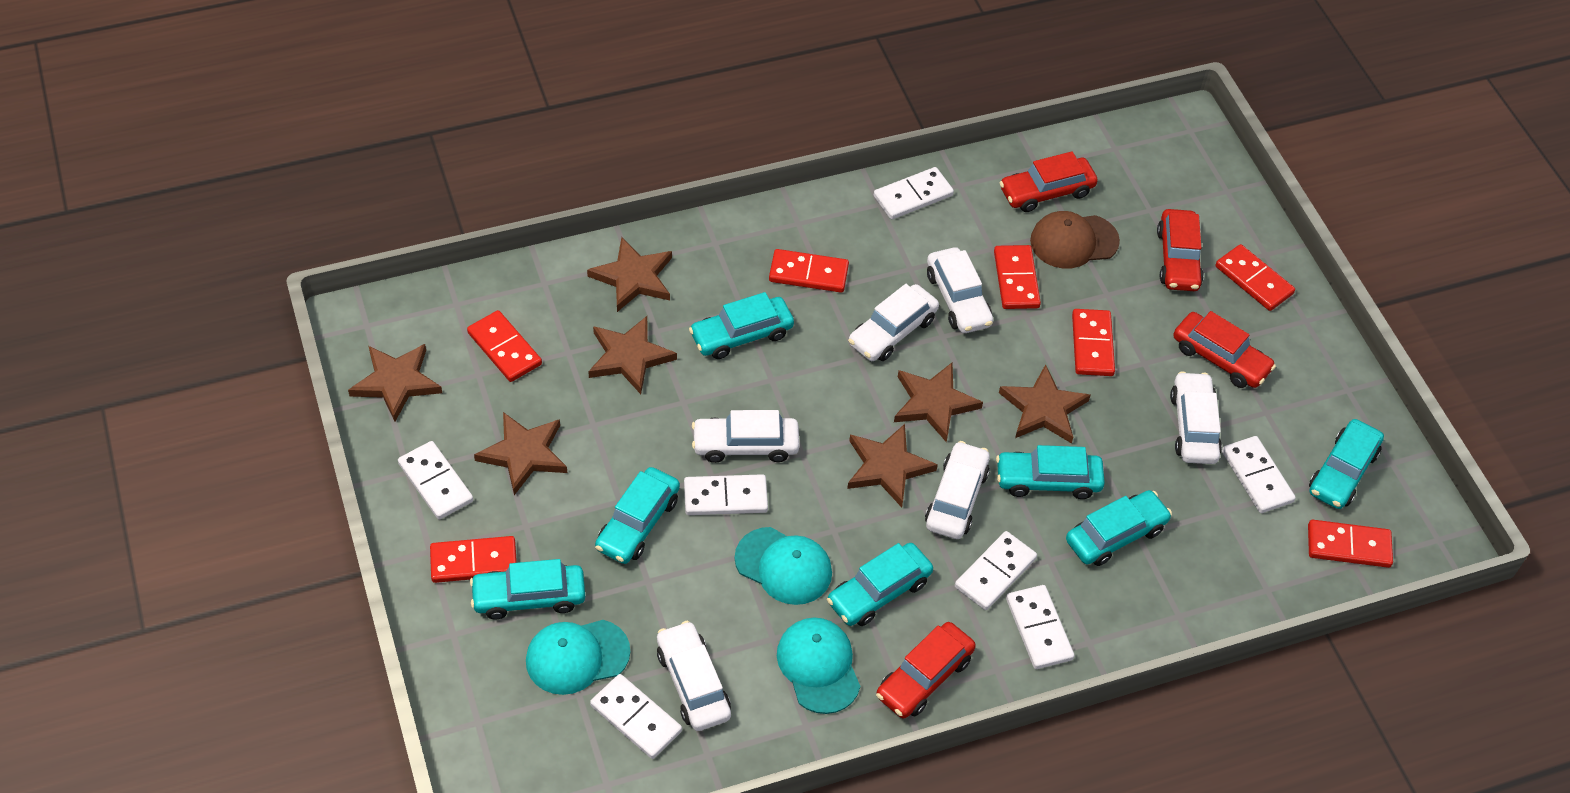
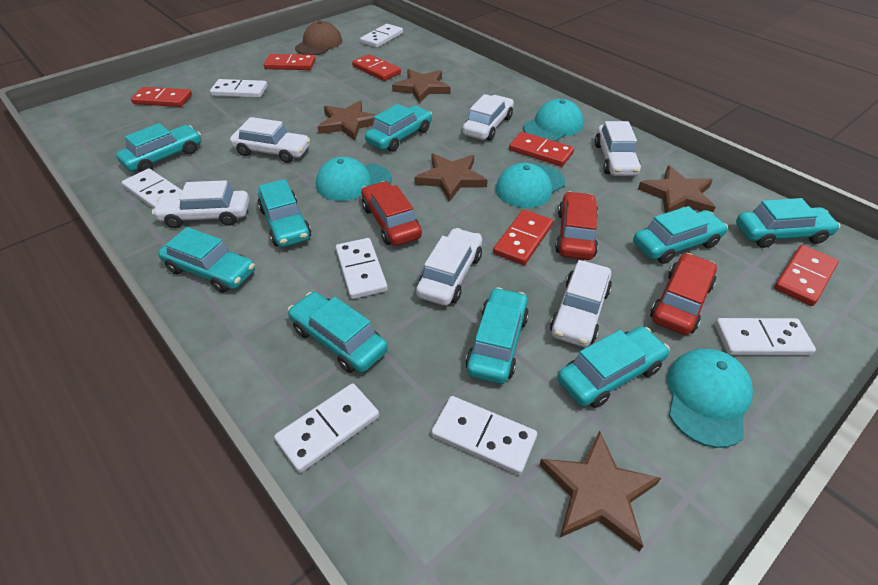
brown star: 7 -> 5
red car: 4 -> 3
red domino: 7 -> 6
turquoise cap: 3 -> 4
turquoise car: 7 -> 9

